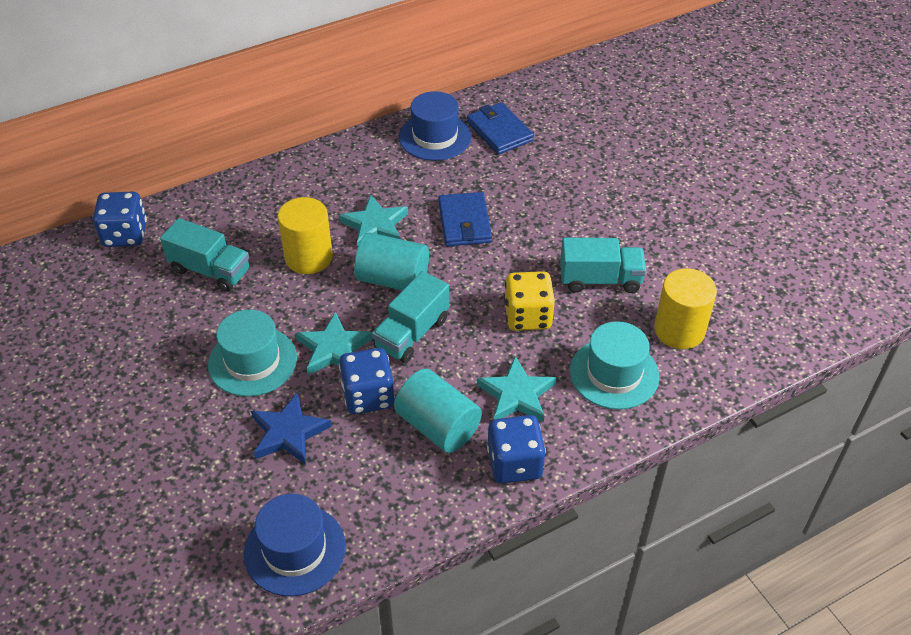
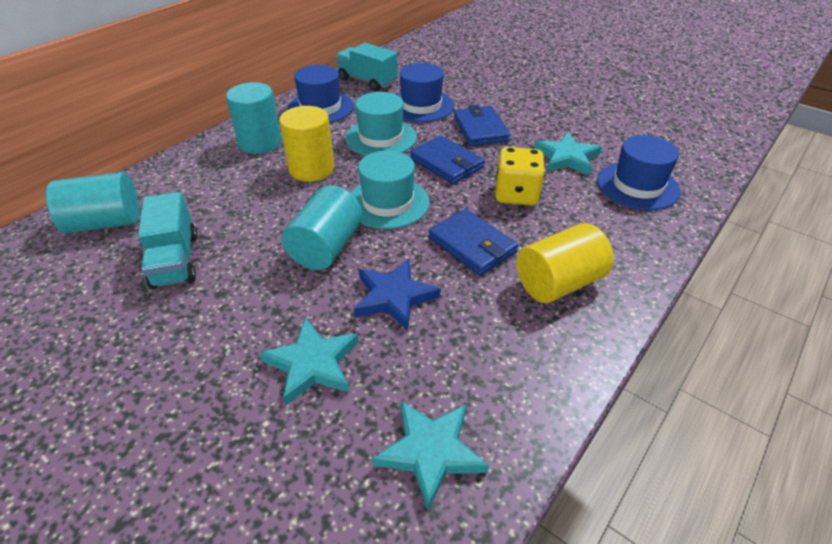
blue dice: 3 -> 0
blue hat: 2 -> 3
blue wallet: 2 -> 3
turquoise cylinder: 2 -> 3
turquoise truck: 3 -> 2

